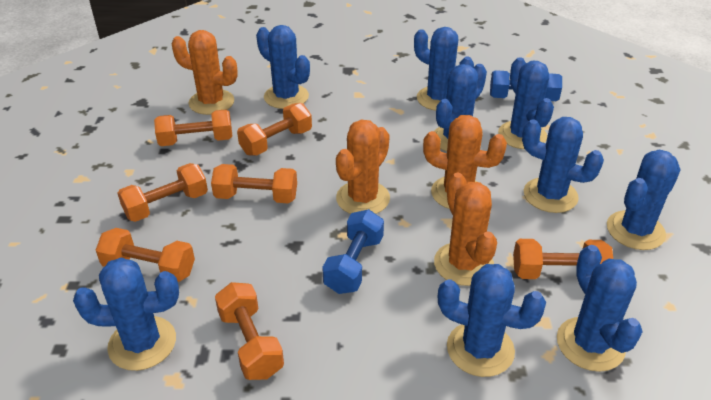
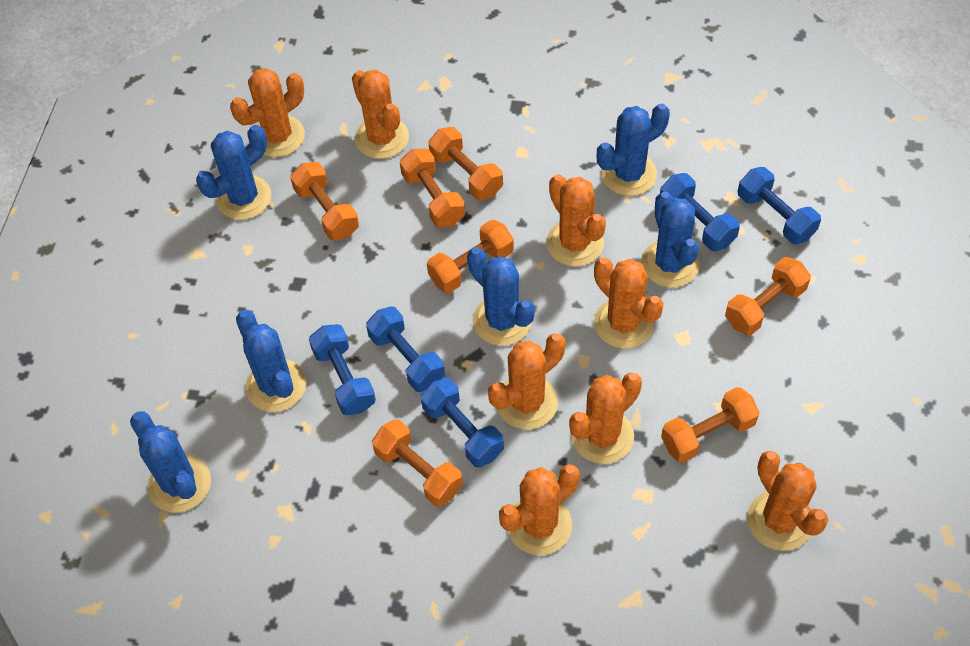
blue cactus: 9 -> 6
blue dumbbell: 2 -> 5
orange cactus: 4 -> 8

